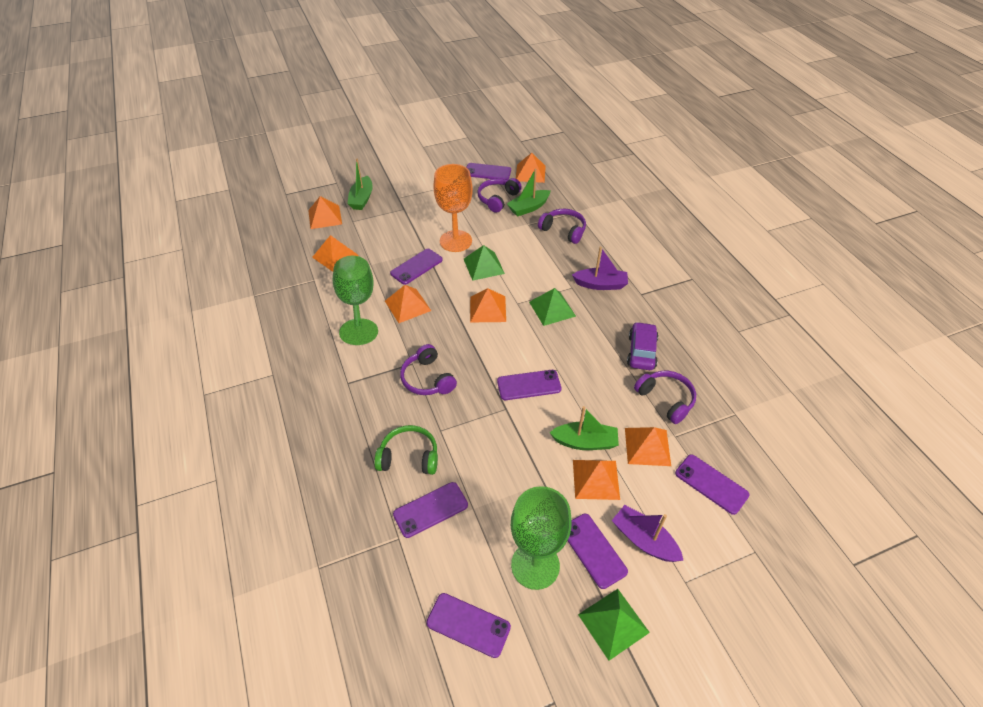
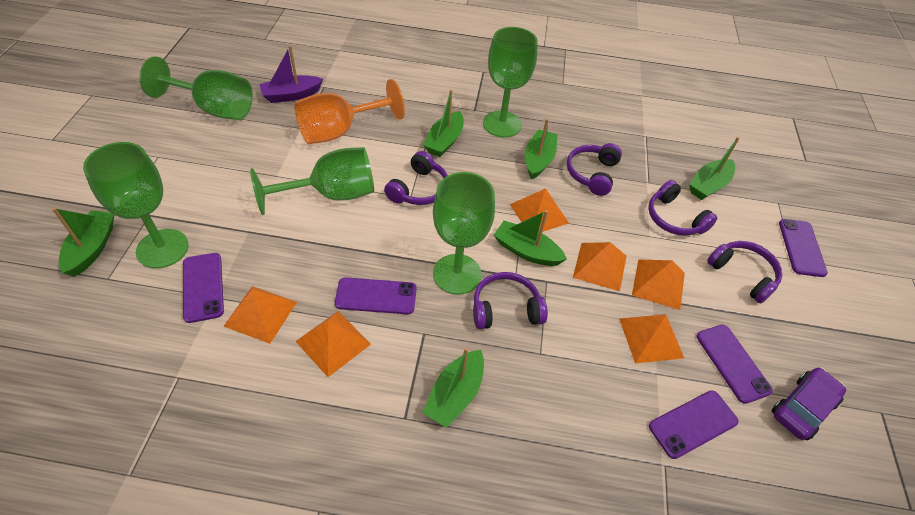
green boat: 3 -> 6
green goblet: 2 -> 5
green headphones: 1 -> 0
green pyramid: 3 -> 0
orange pyramid: 7 -> 6
purple boat: 2 -> 1
purple headphones: 4 -> 5
purple phone: 7 -> 5

